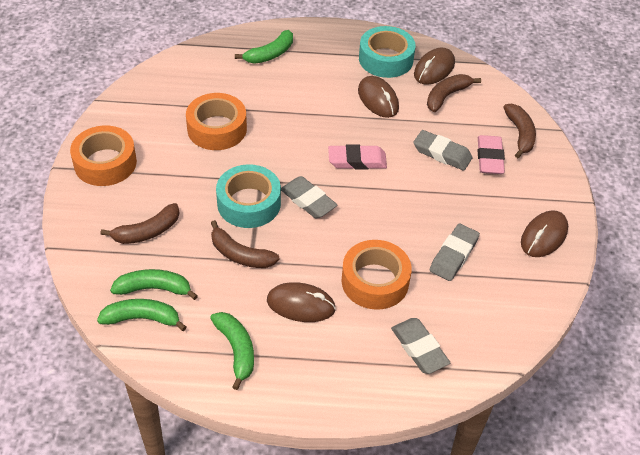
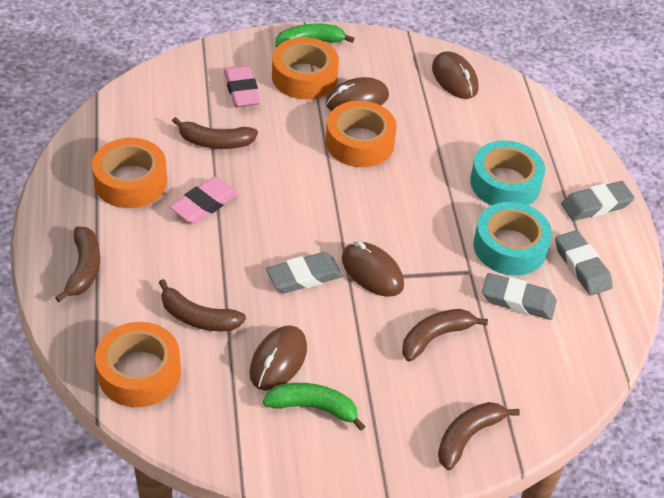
brown banana: 4 -> 5
green banana: 4 -> 2
orange tape: 3 -> 4

